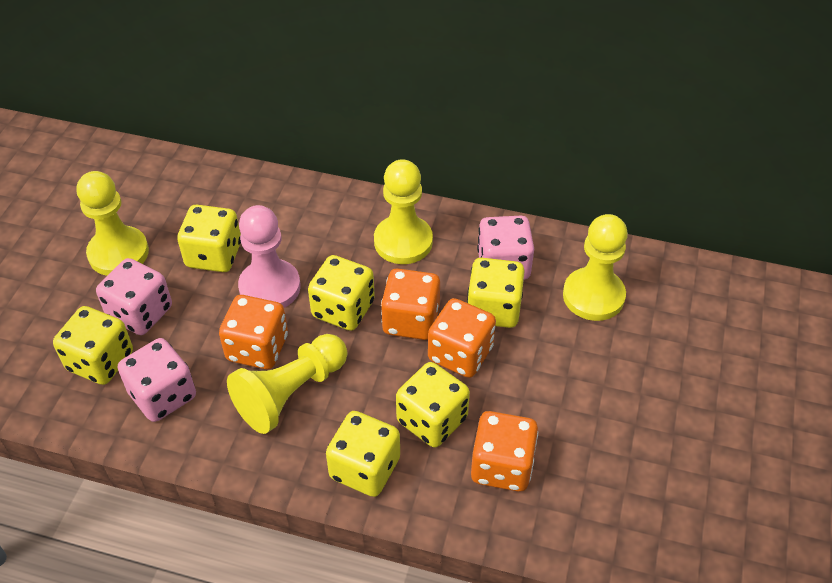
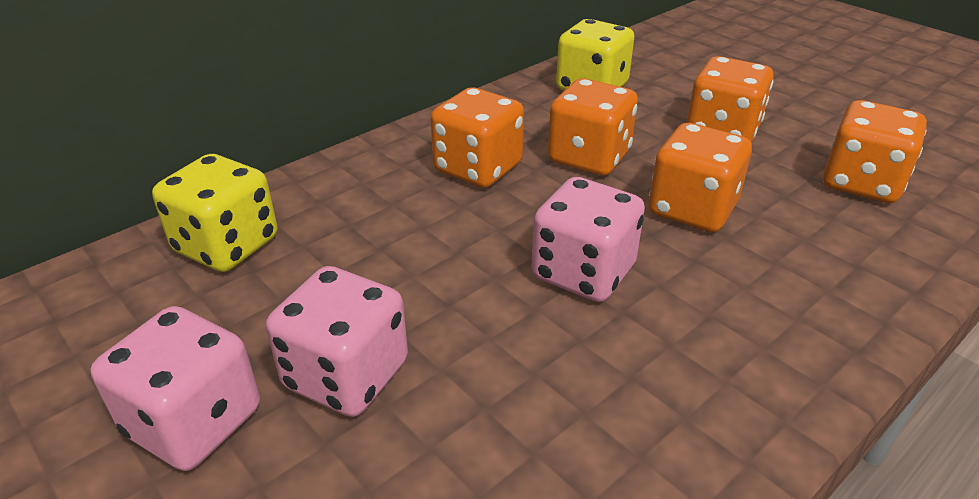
orange dice: 4 -> 5
pink pawn: 1 -> 0
yellow dice: 6 -> 2
yellow pawn: 4 -> 0

